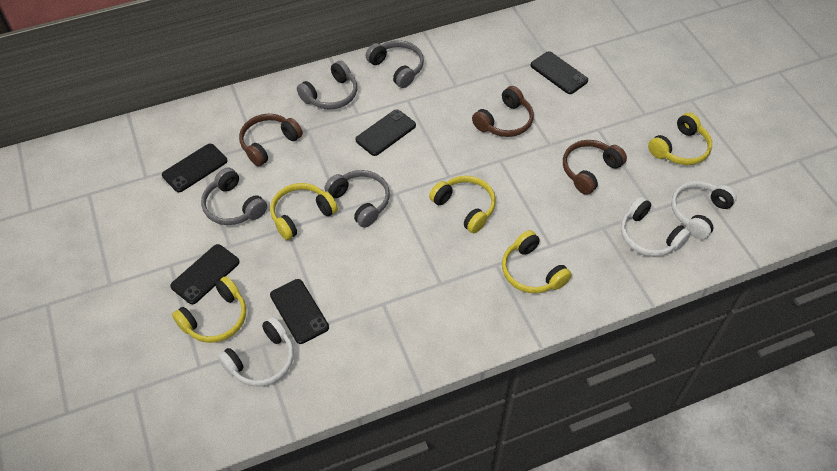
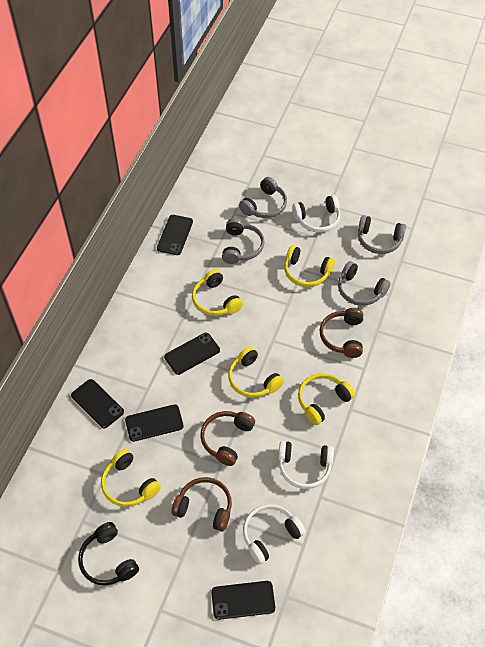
black headphones: 0 -> 1

